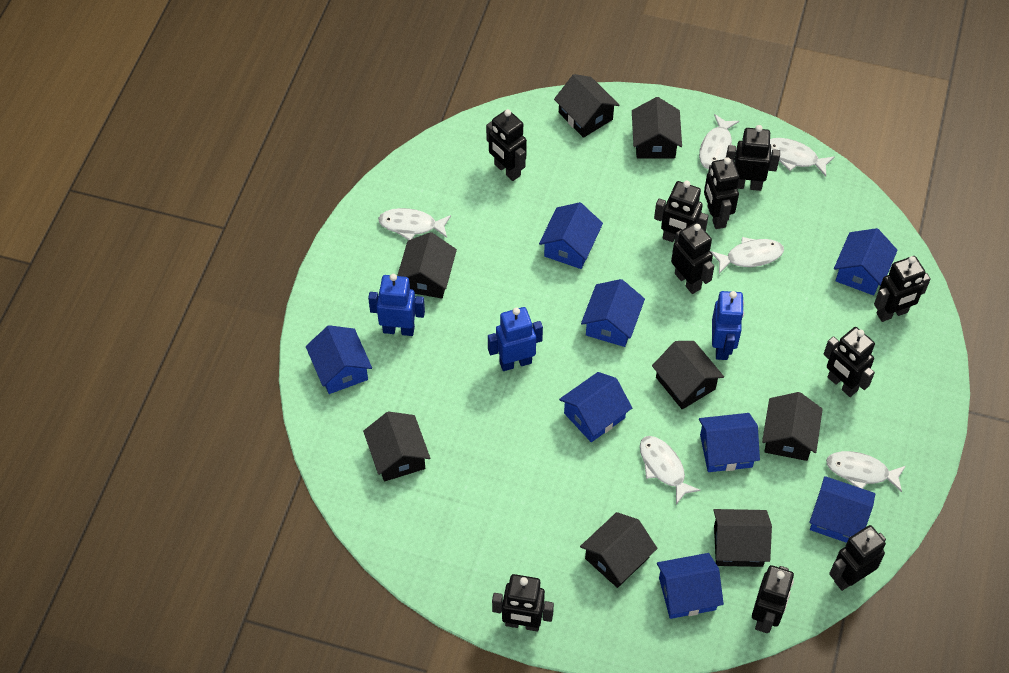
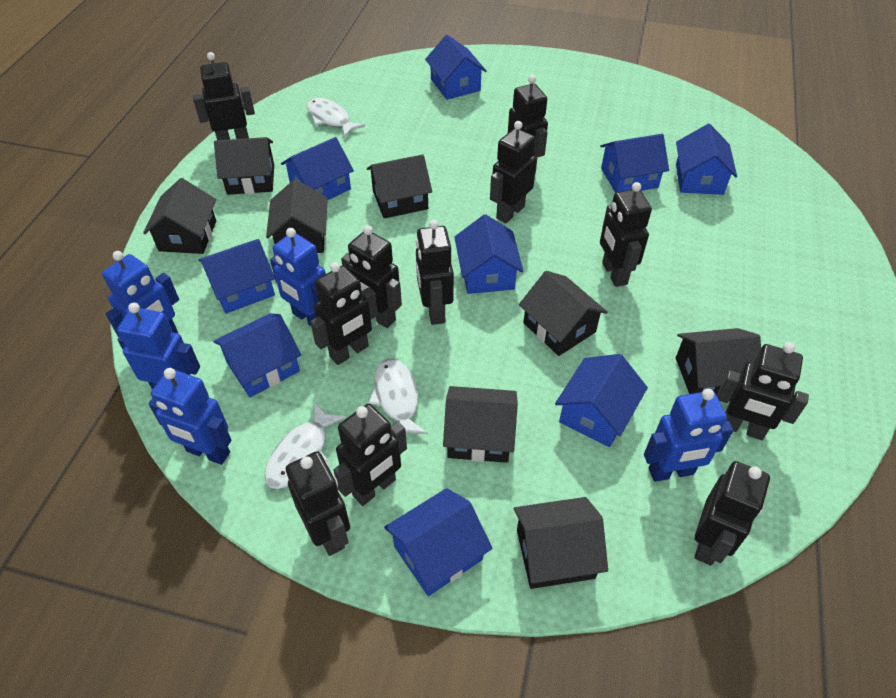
black robot: 10 -> 11
blue house: 8 -> 9
blue robot: 3 -> 5
white fish: 6 -> 3

